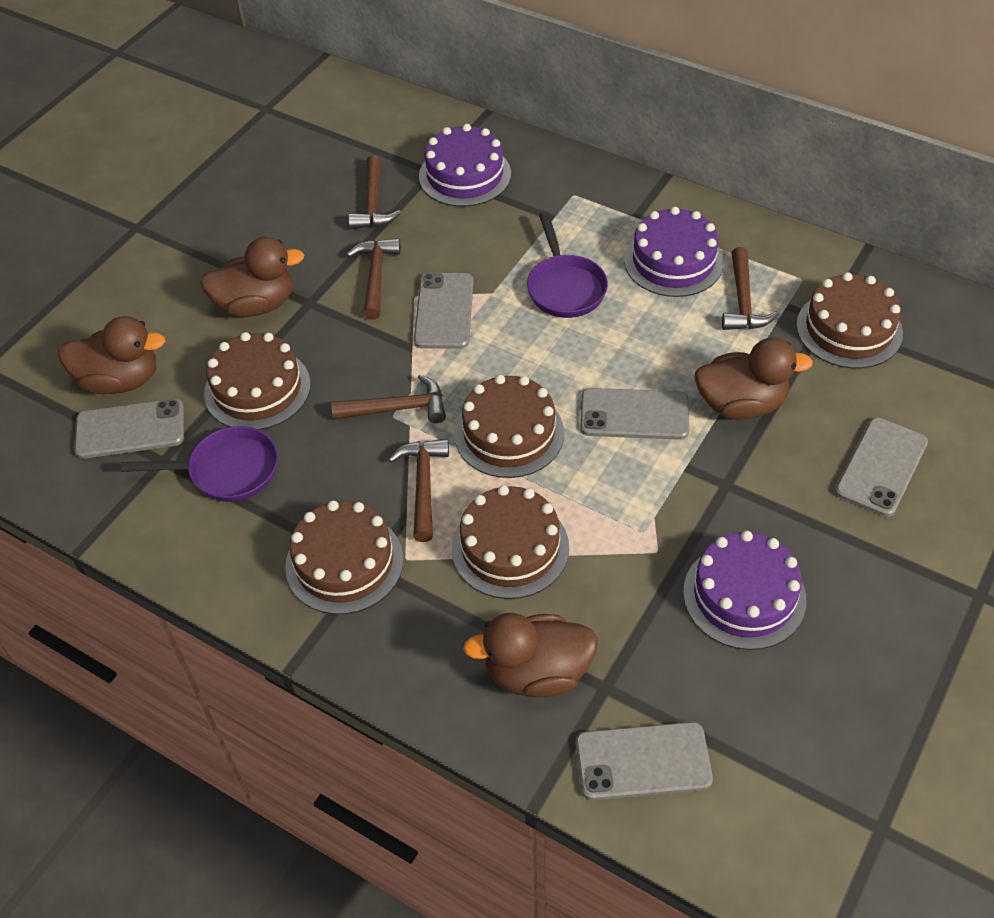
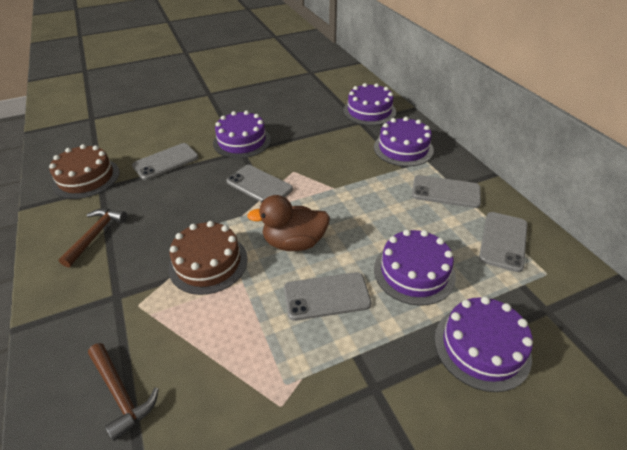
brown cake: 5 -> 2
brown duck: 4 -> 1
brown hammer: 5 -> 2
purple cake: 3 -> 5
purple pan: 2 -> 0

